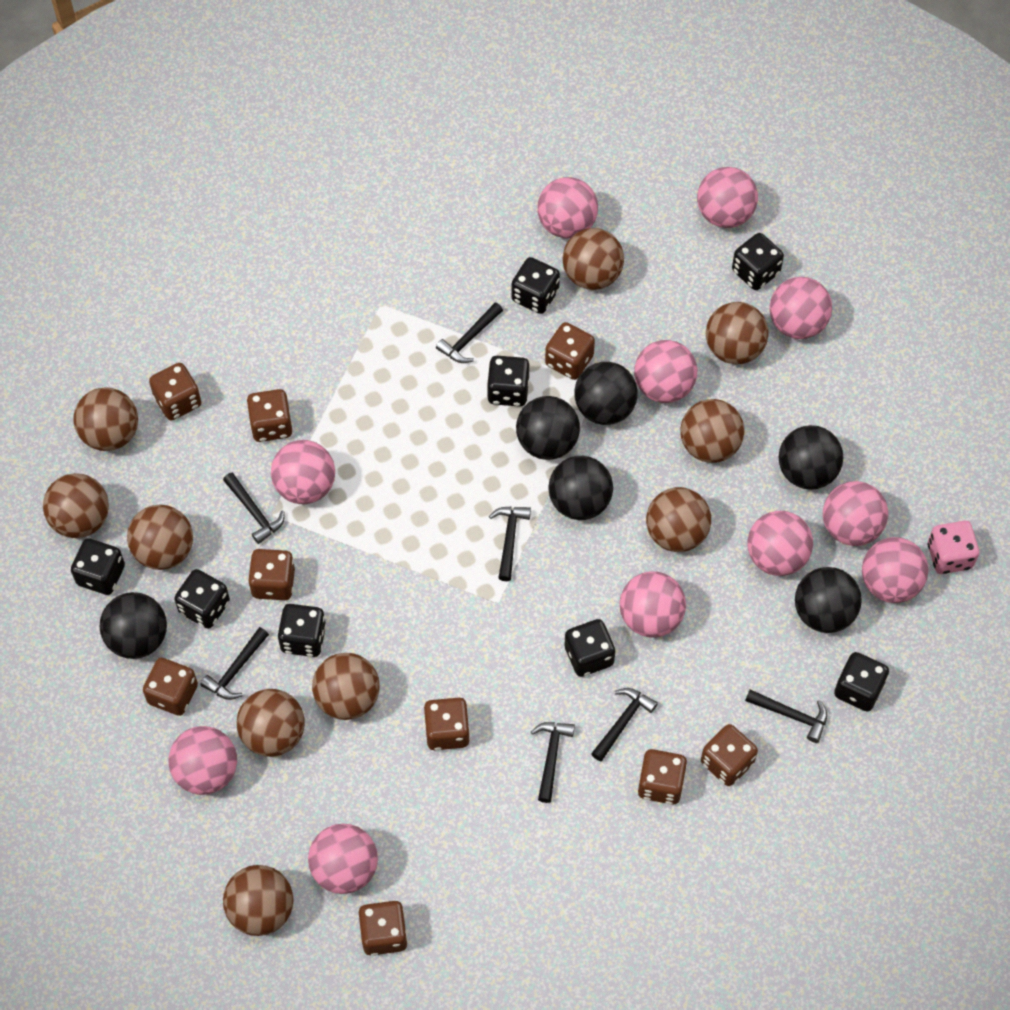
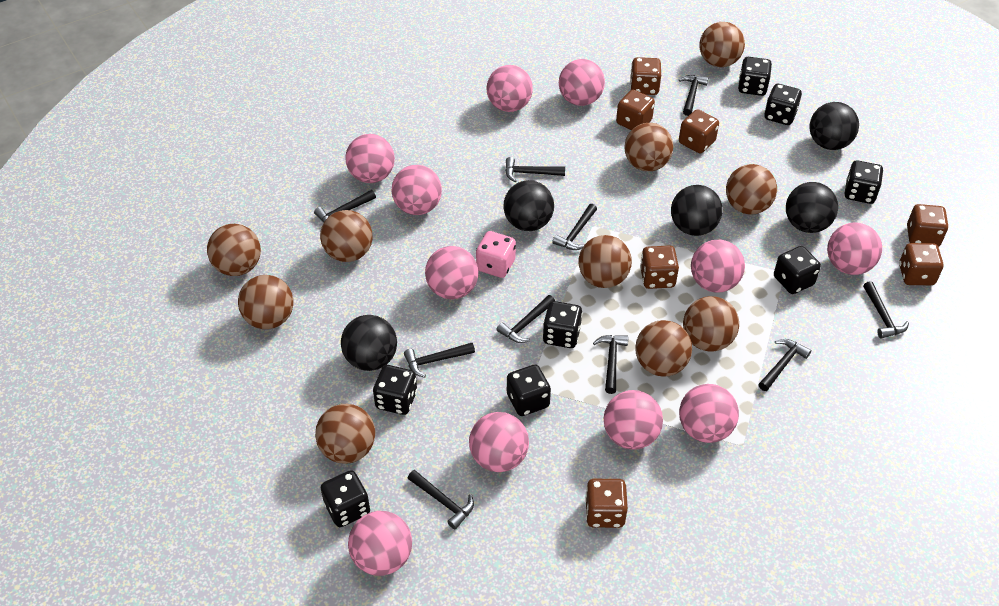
black ball: 6 -> 5
black hammer: 7 -> 10
brown dice: 9 -> 7

